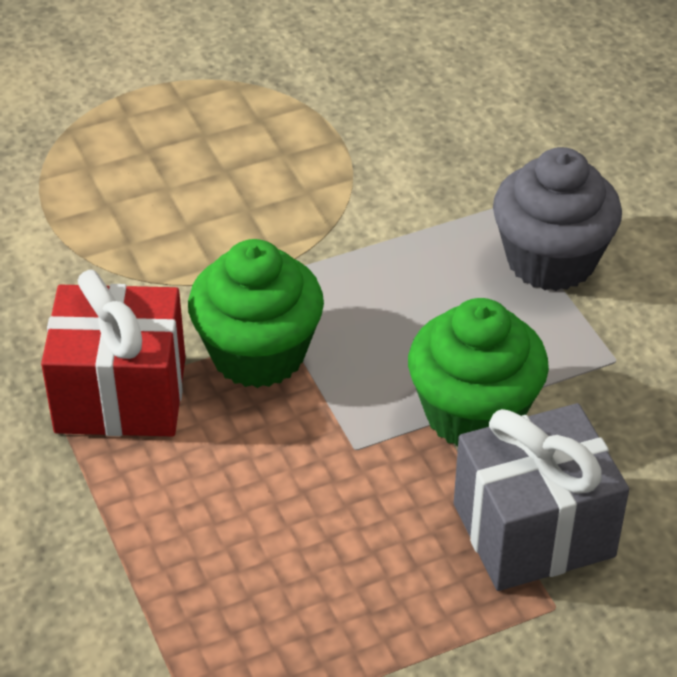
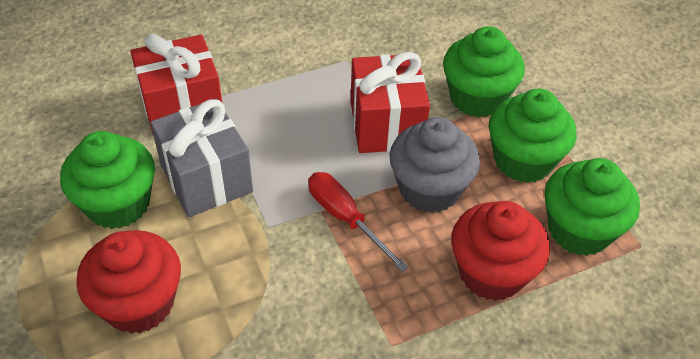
green cupcake: 2 -> 4
red cupcake: 0 -> 2
red gift: 1 -> 2
red screwdriver: 0 -> 1

